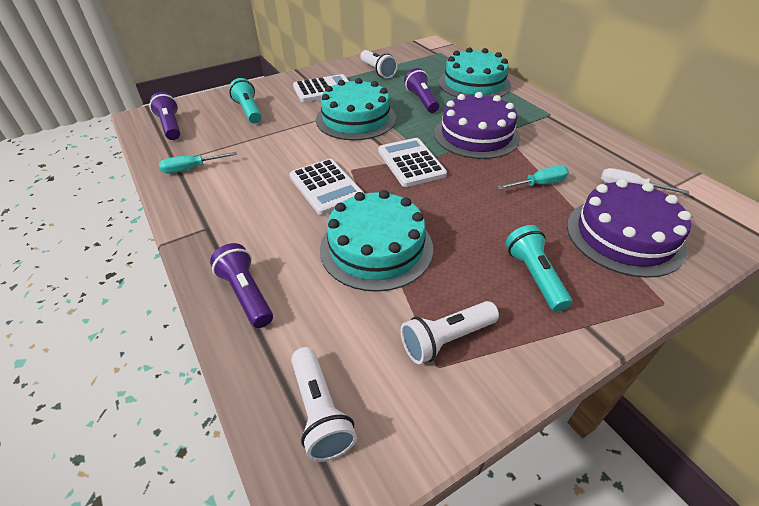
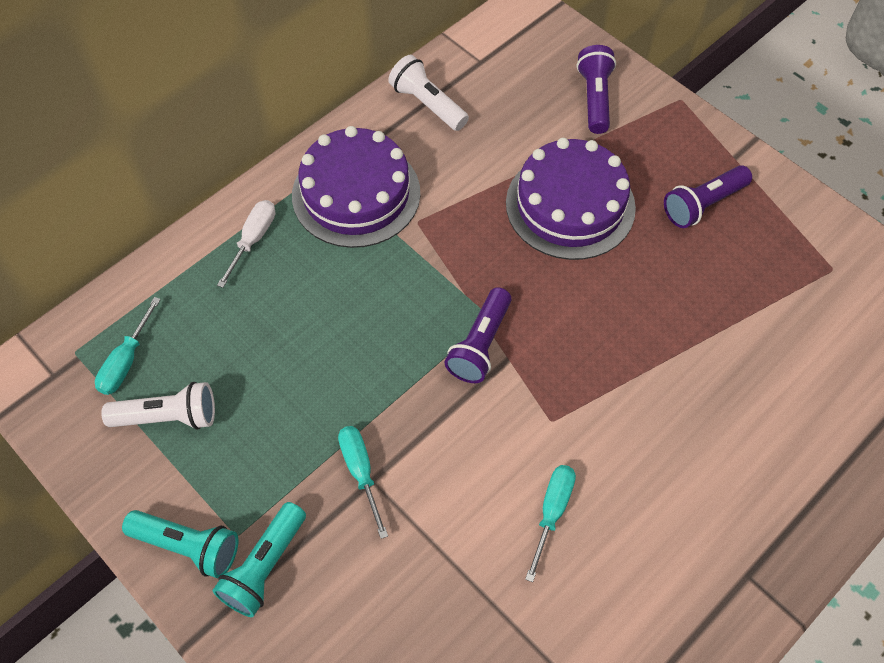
turquoise cake: 3 -> 0
turquoise screwdriver: 2 -> 3
white calculator: 3 -> 0
white flashlight: 3 -> 2

